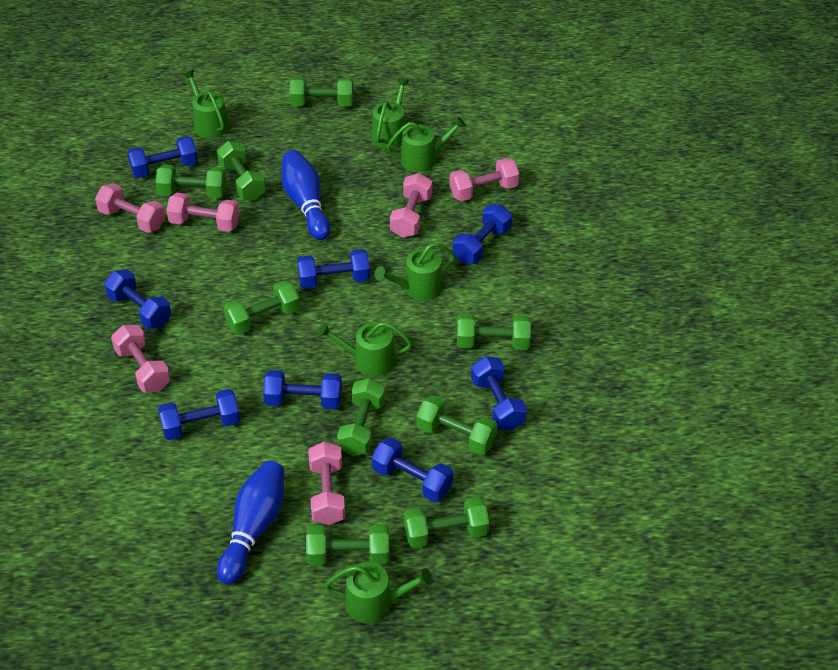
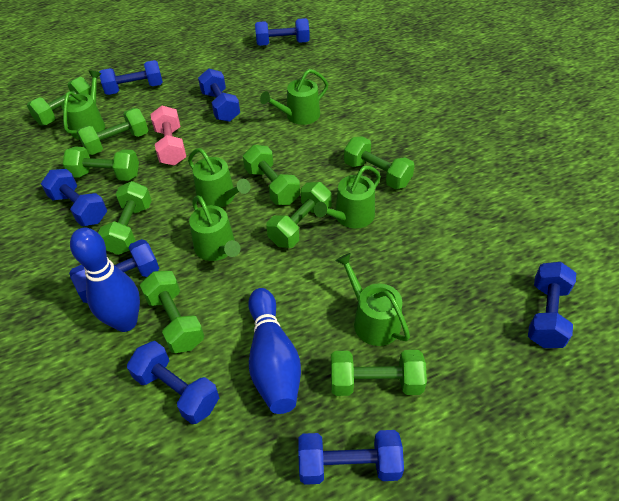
pink dumbbell: 6 -> 1

